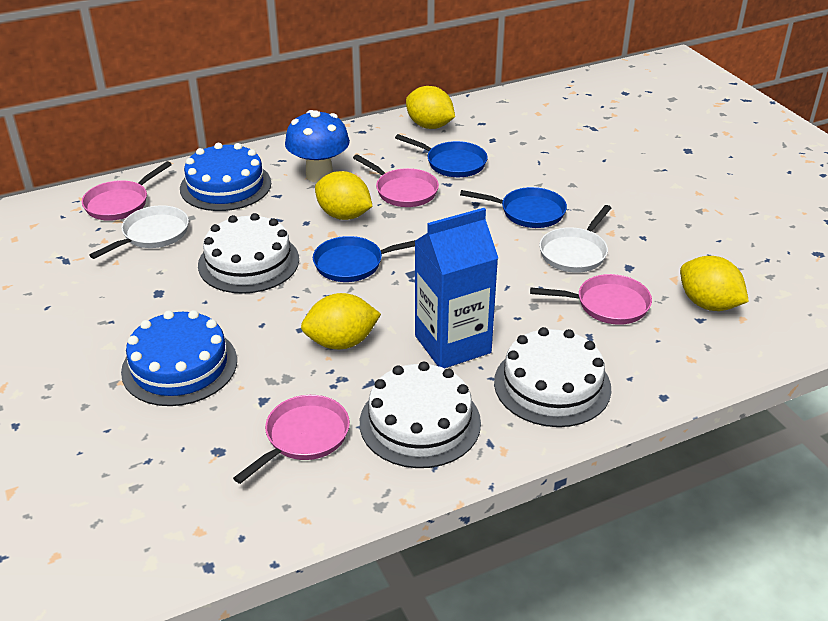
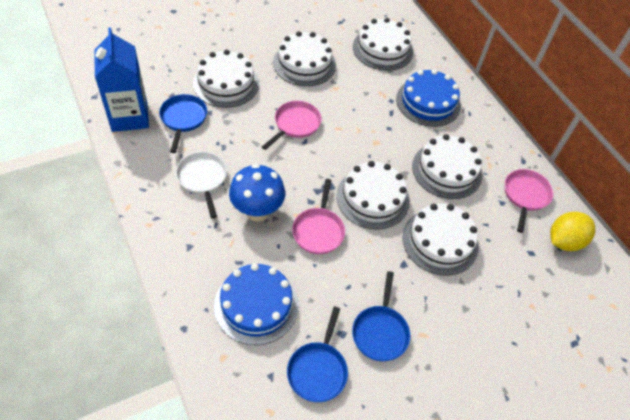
pink pan: 4 -> 3
white cake: 3 -> 6
white pan: 2 -> 1
yellow lemon: 4 -> 1

